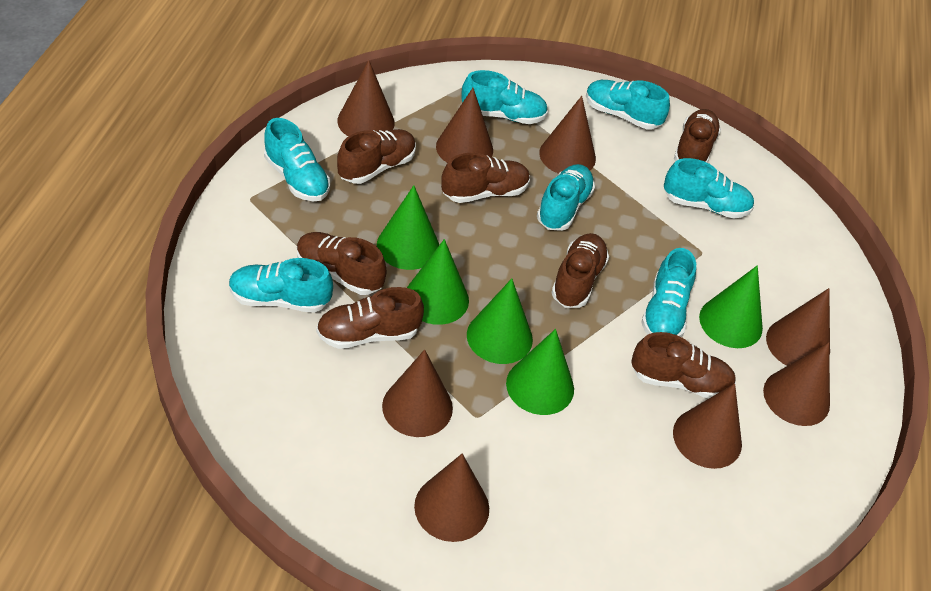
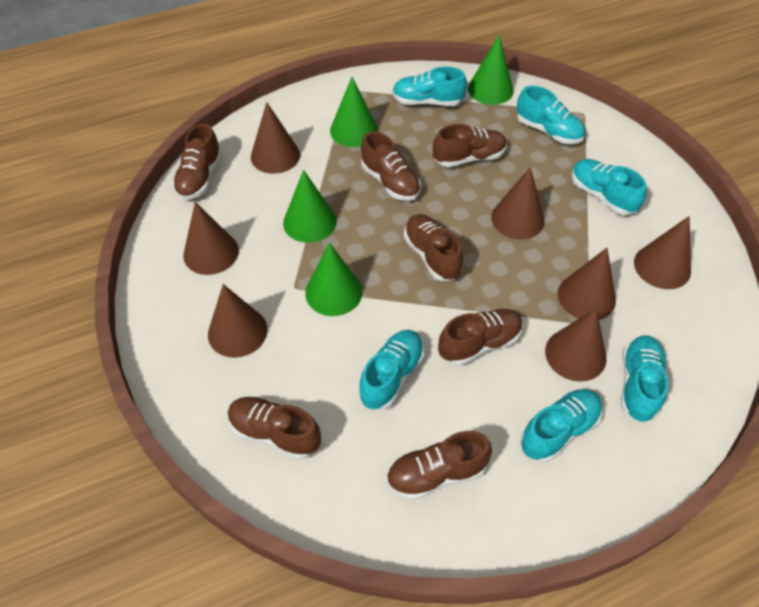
brown cone: 8 -> 7
green cone: 5 -> 4
turquoise shoe: 7 -> 6

